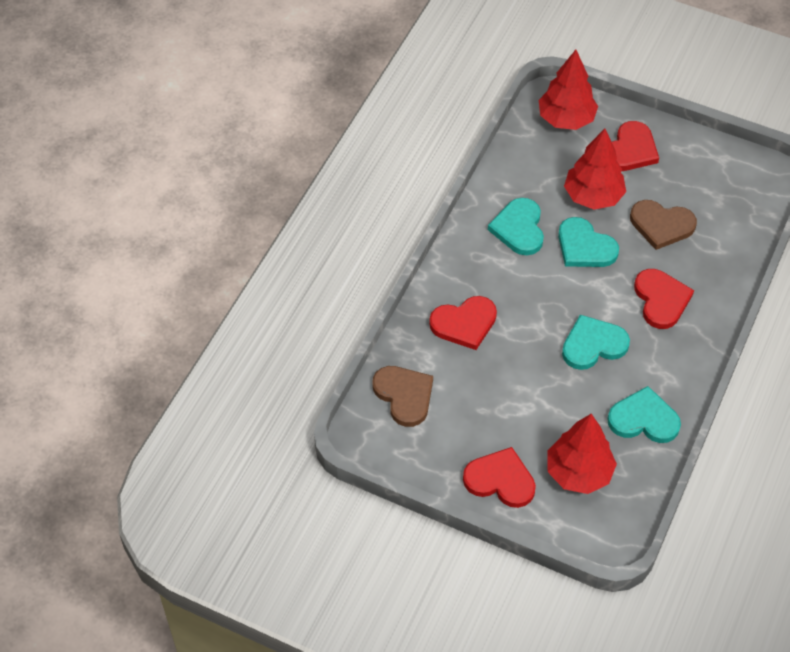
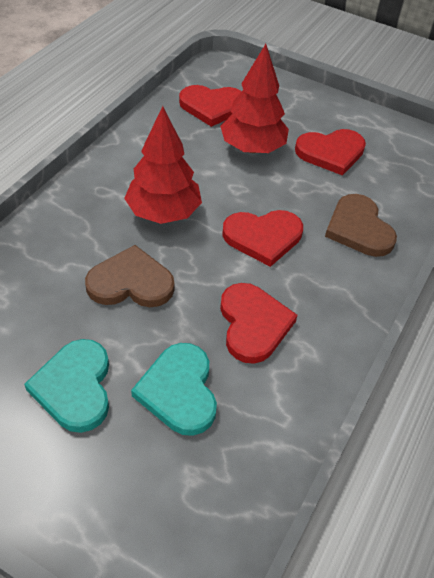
red tree: 3 -> 2
turquoise heart: 4 -> 2

